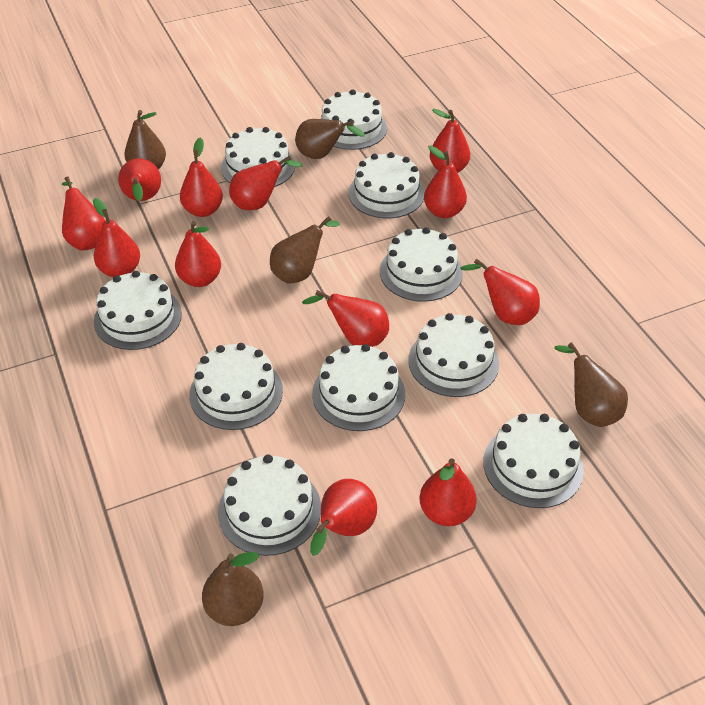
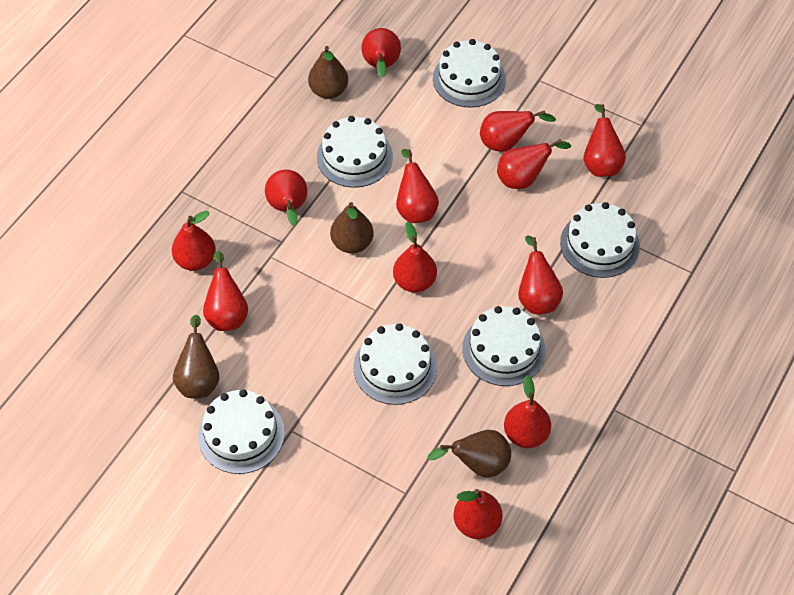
brown pear: 5 -> 4
white cake: 10 -> 6

